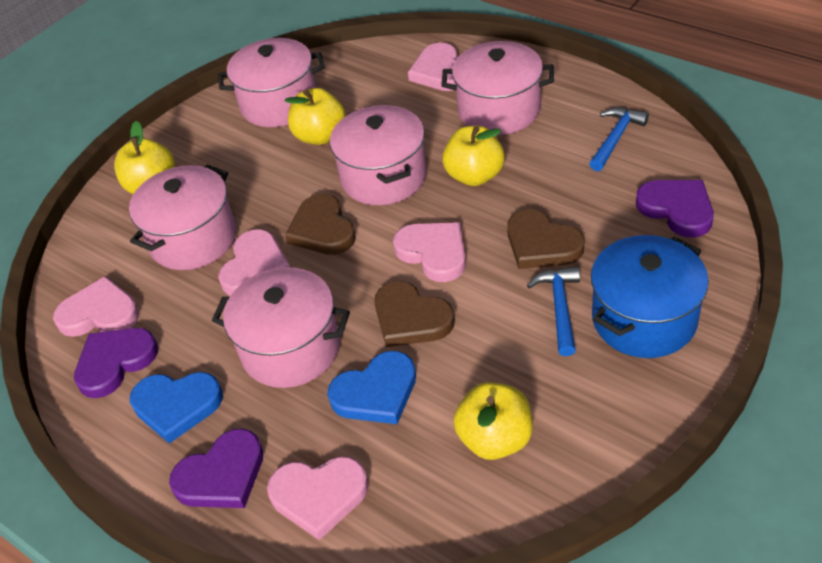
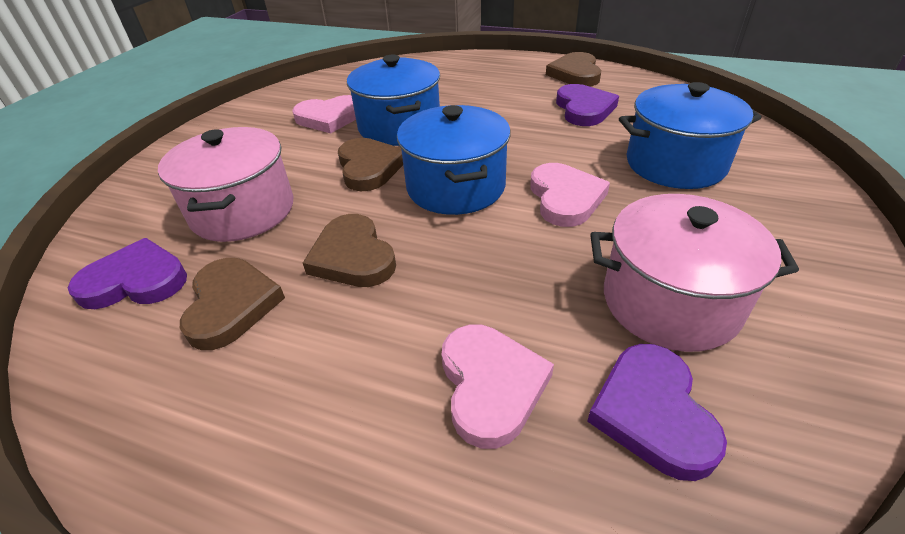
blue hammer: 2 -> 0
blue heart: 2 -> 0
blue pot: 1 -> 3
brown heart: 3 -> 4
pink heart: 5 -> 3
pink pot: 5 -> 2
yellow apple: 4 -> 0

